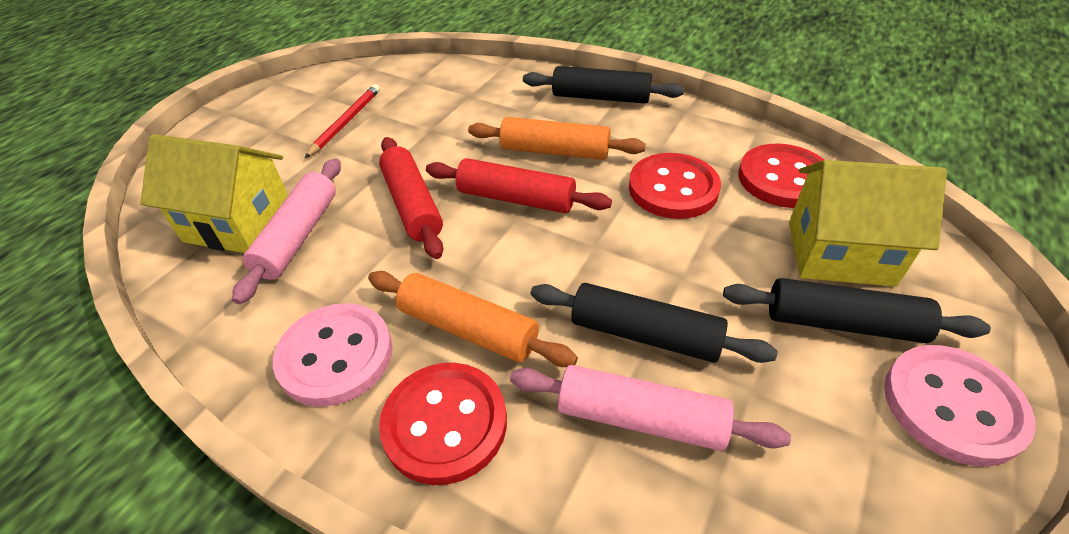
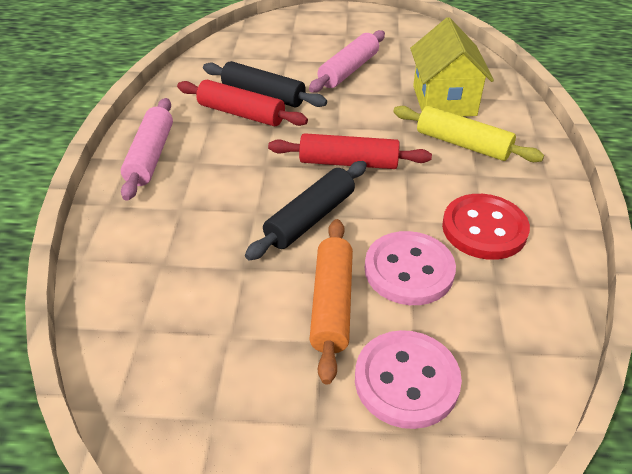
black rolling pin: 3 -> 2
orange rolling pin: 2 -> 1
red button: 3 -> 1
red pencil: 1 -> 0
yellow house: 2 -> 1
yellow rolling pin: 0 -> 1

